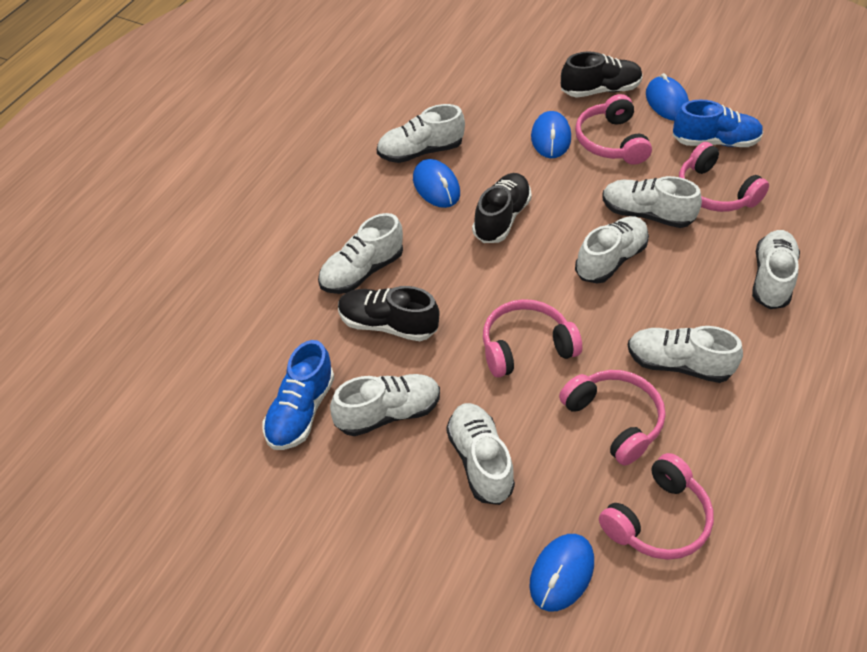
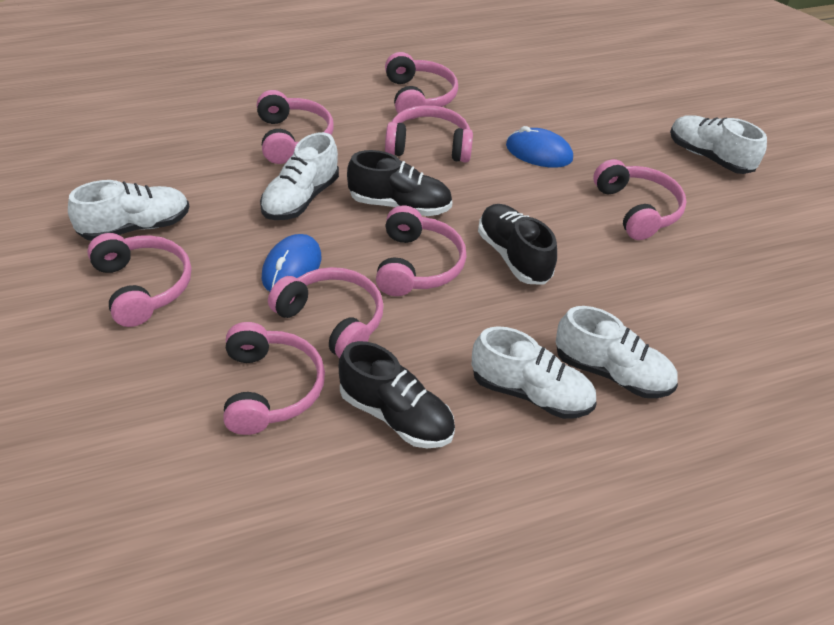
blue mouse: 4 -> 2
blue shoe: 2 -> 0
pink headphones: 5 -> 8
white shoe: 8 -> 5

